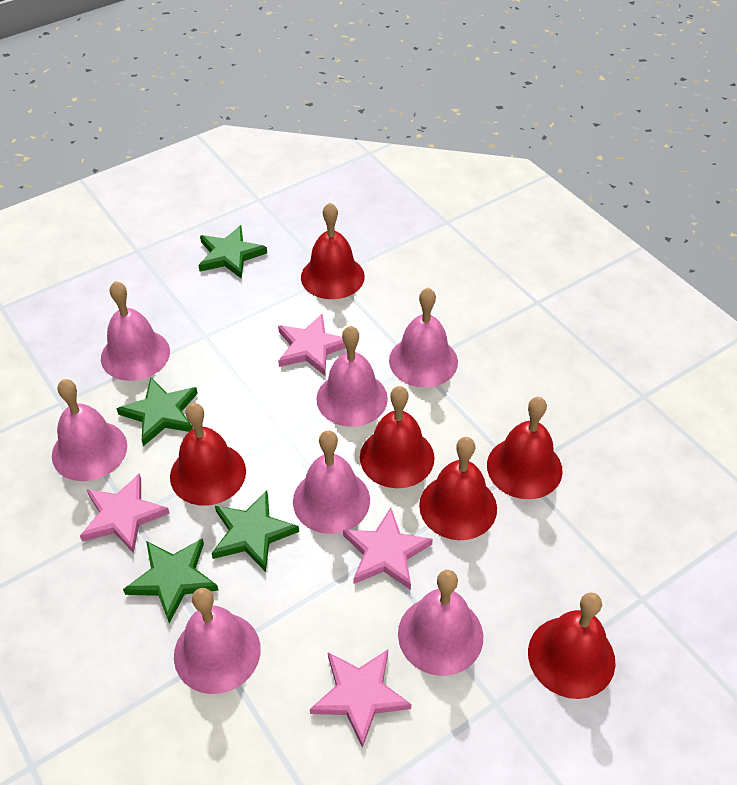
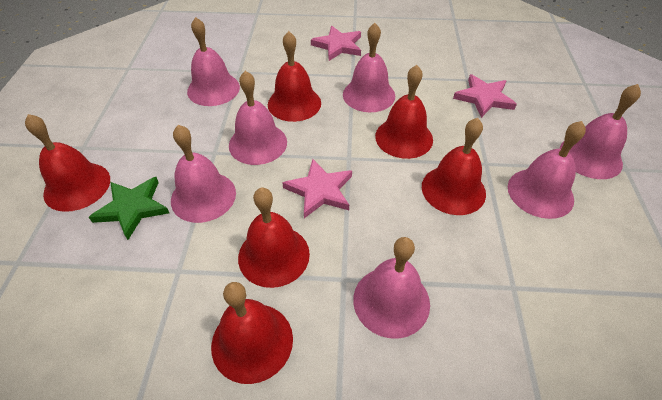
green star: 4 -> 1
pink star: 4 -> 3

